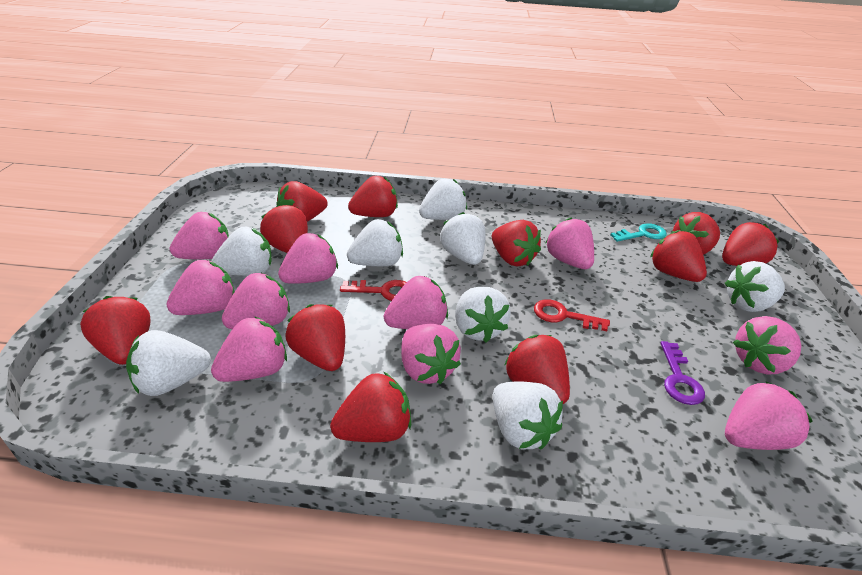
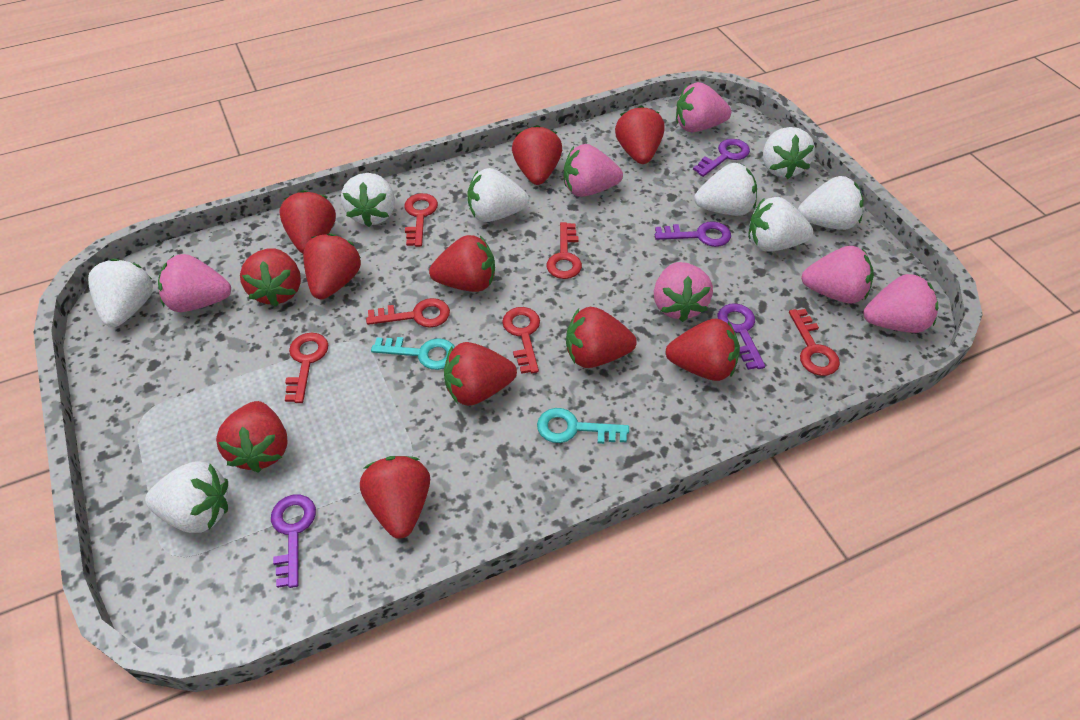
pink strawberry: 10 -> 6
purple key: 1 -> 4
red key: 2 -> 6
turquoise key: 1 -> 2

